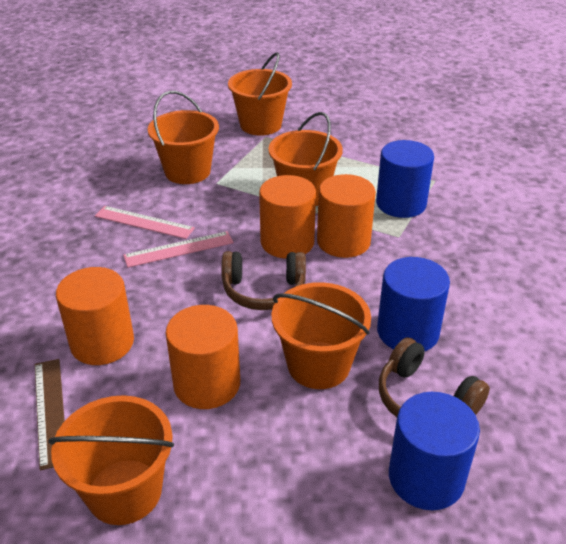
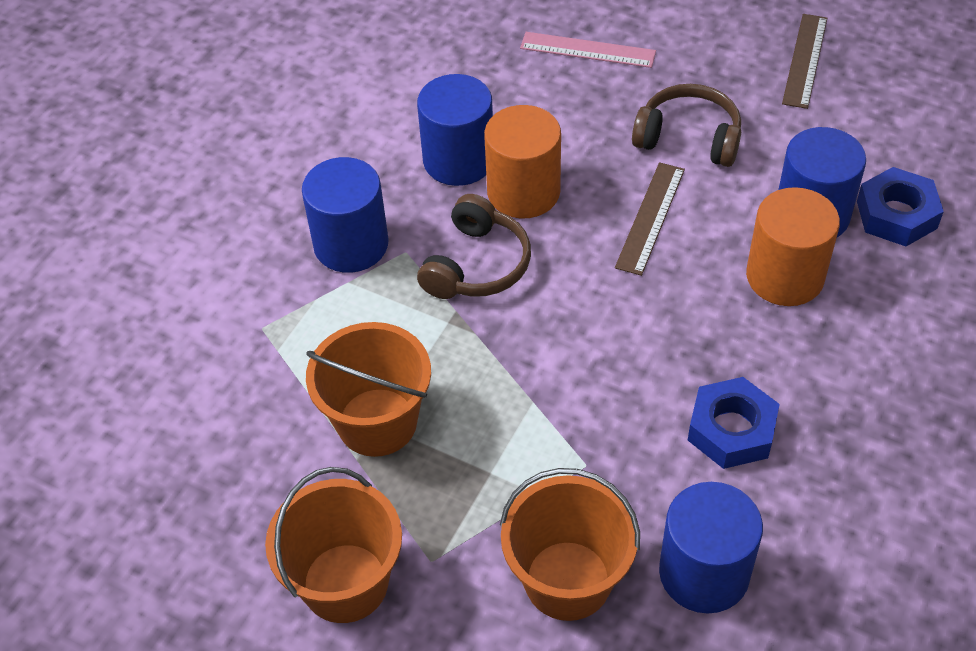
blue cylinder: 3 -> 4
blue nut: 0 -> 2
brown ruler: 1 -> 2
orange bucket: 5 -> 3
orange cylinder: 4 -> 2
pink ruler: 2 -> 1

